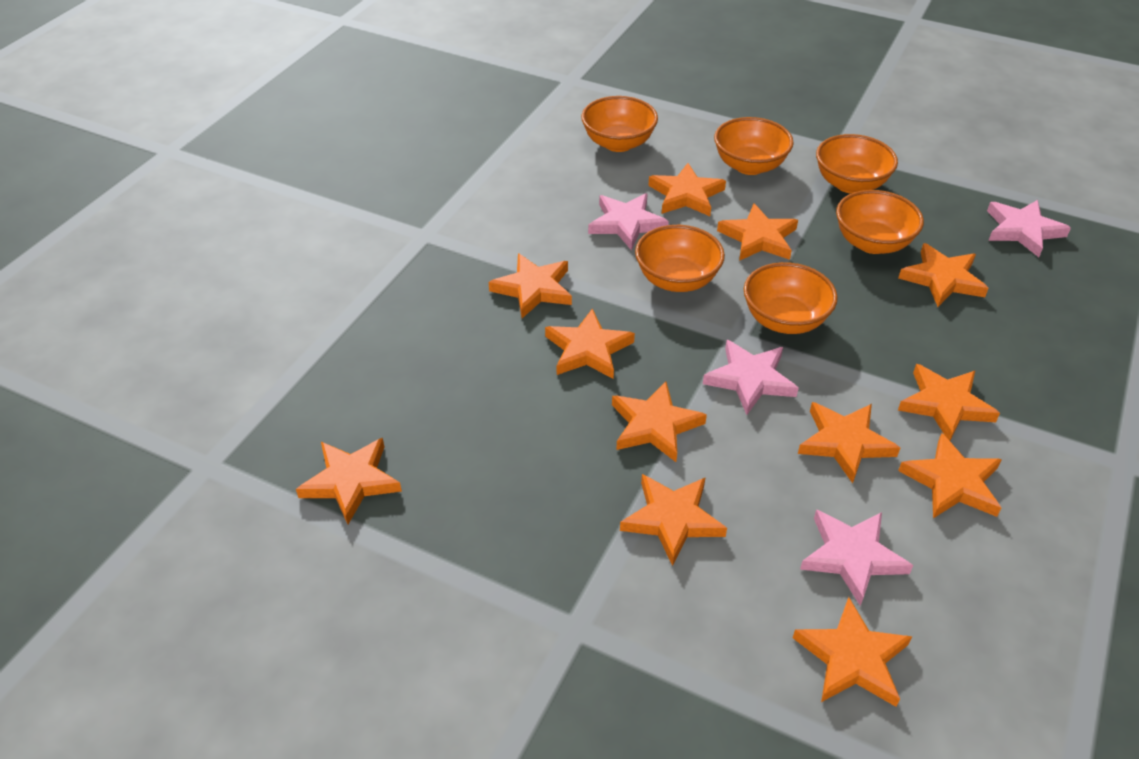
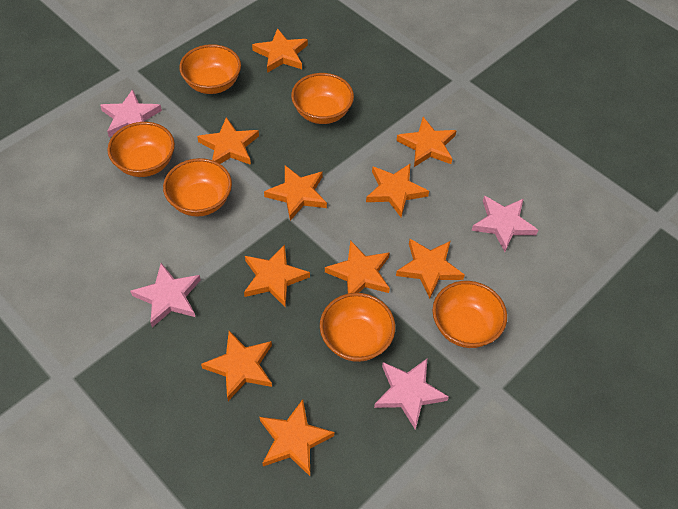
orange star: 12 -> 10

